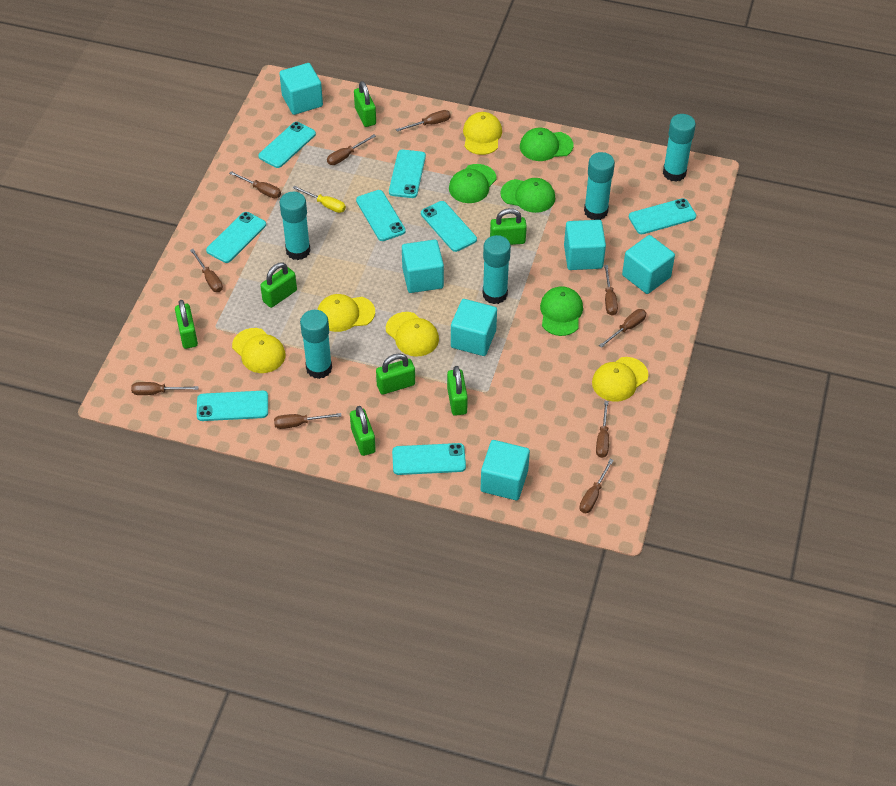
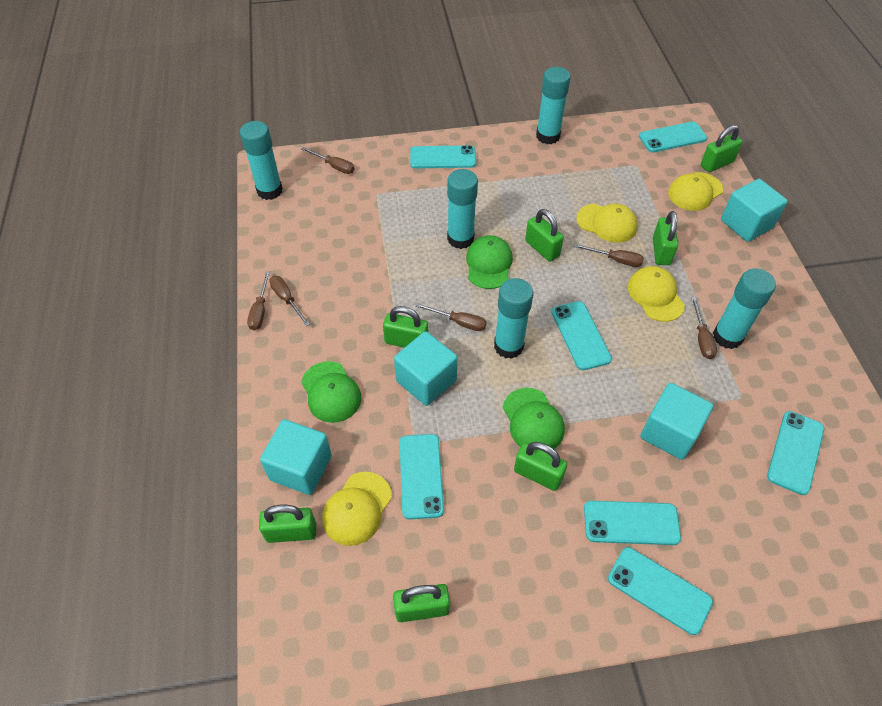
brown screwdriver: 10 -> 6
green cap: 4 -> 3
turquoise cube: 6 -> 4
turquoise phone: 8 -> 7
yellow cap: 5 -> 4
yellow screwdriver: 1 -> 0

